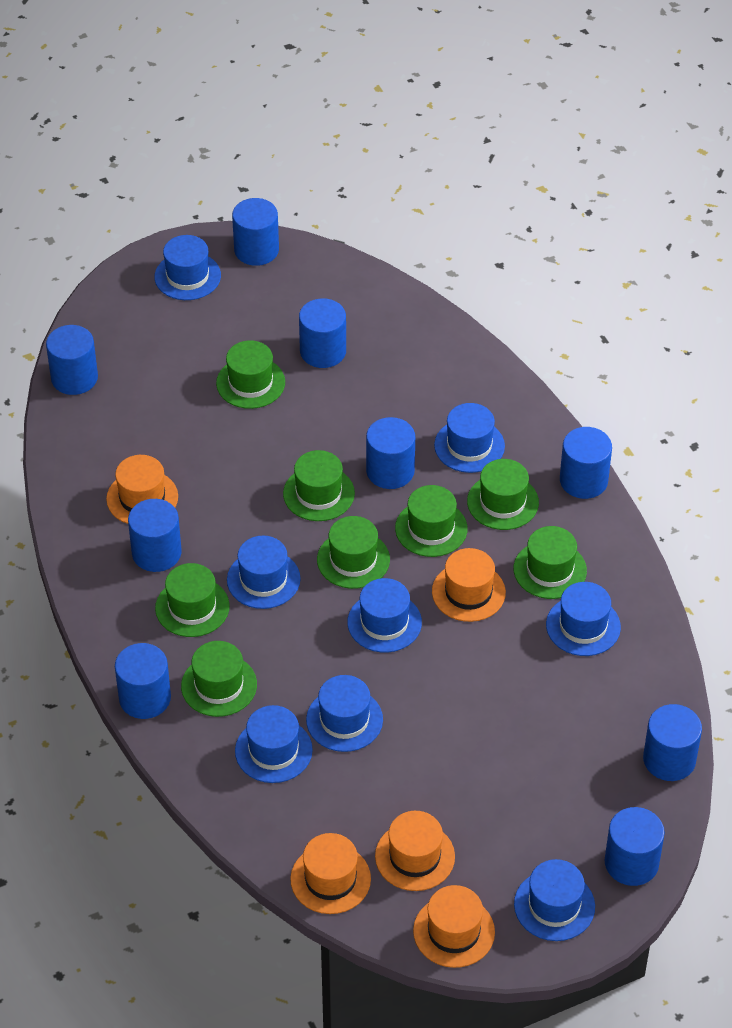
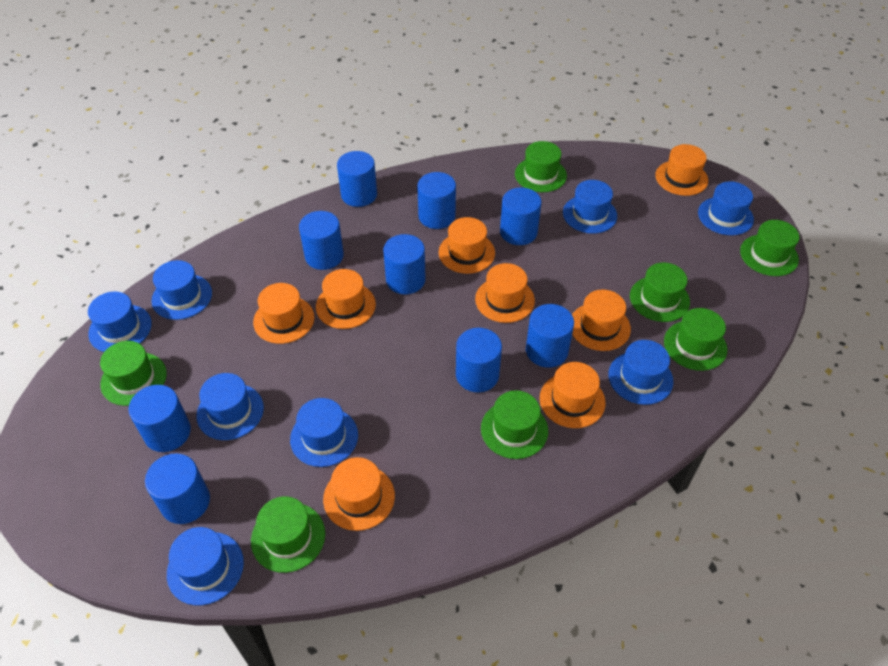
green hat: 8 -> 7
orange hat: 5 -> 8

